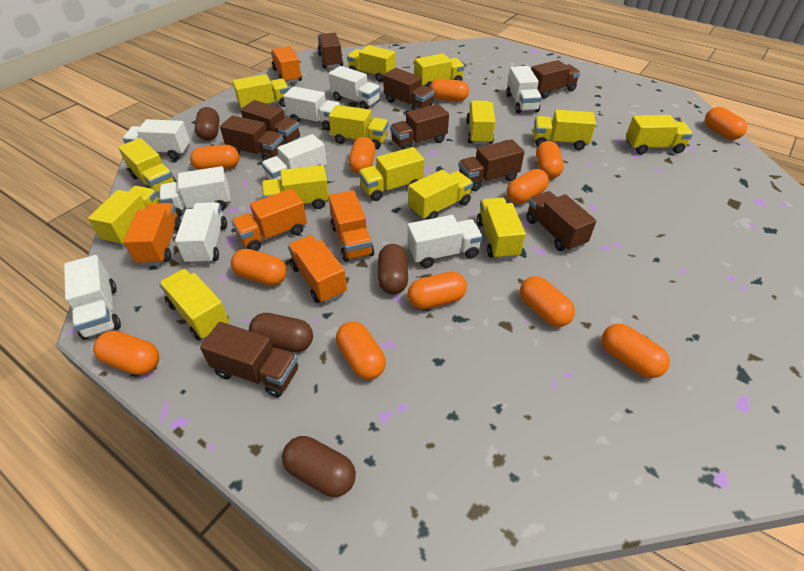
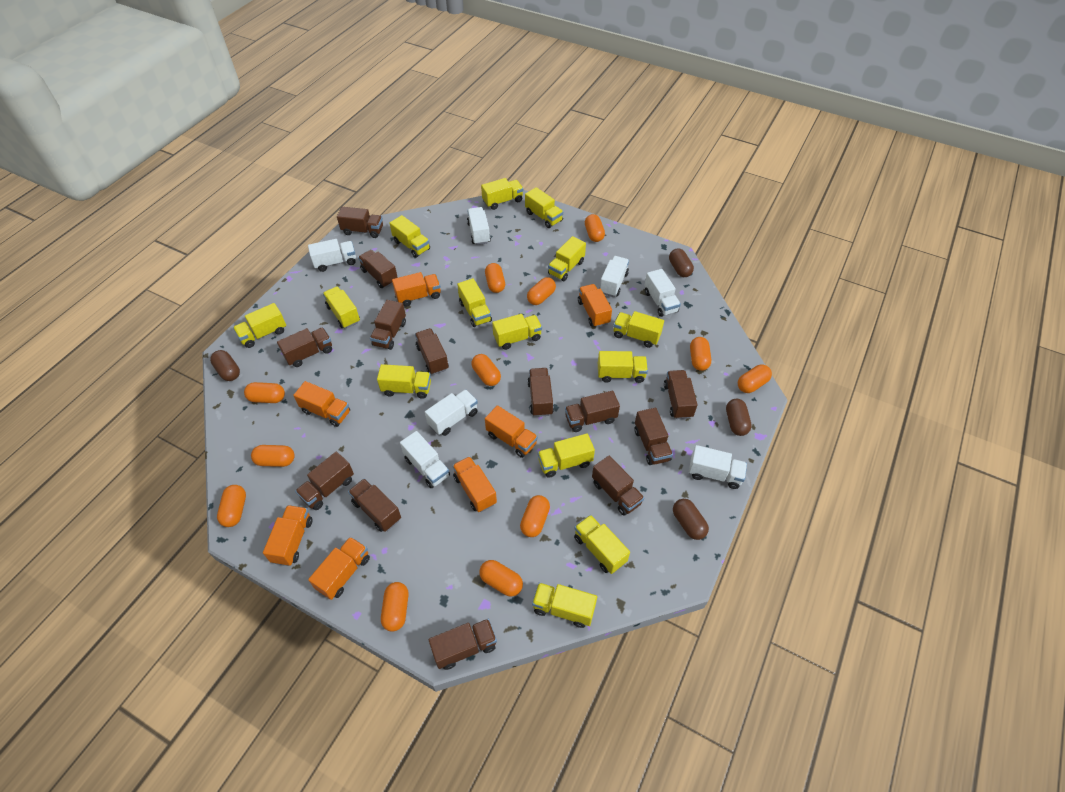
brown truck: 9 -> 13
orange truck: 5 -> 7
white truck: 9 -> 7

